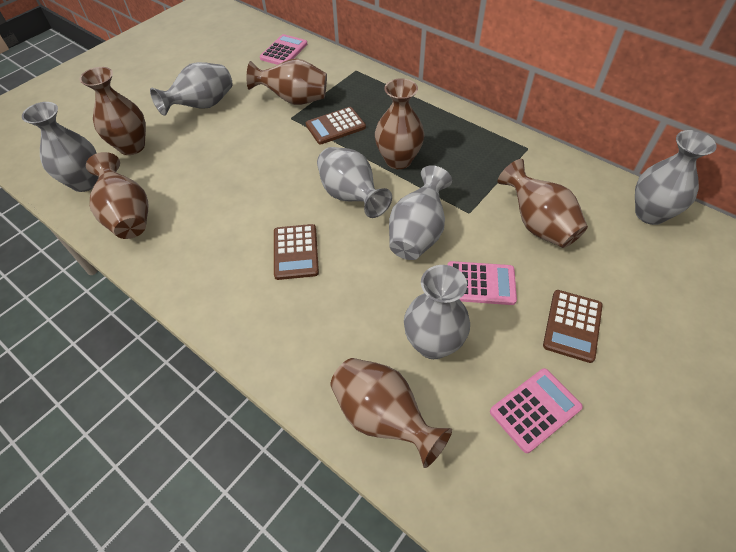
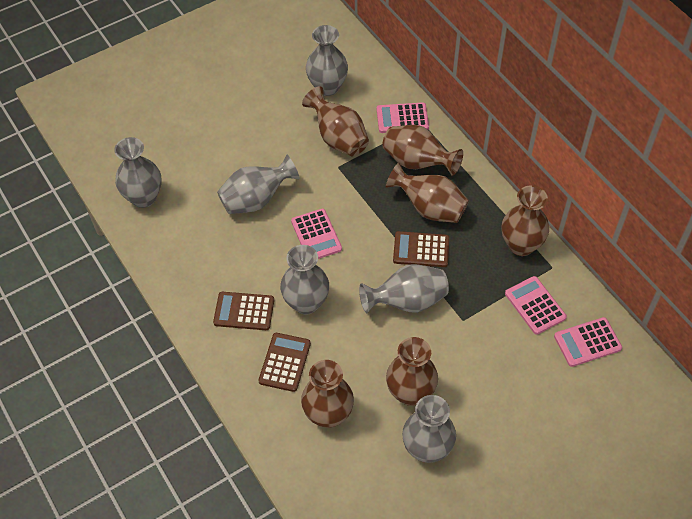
pink calculator: 3 -> 4

